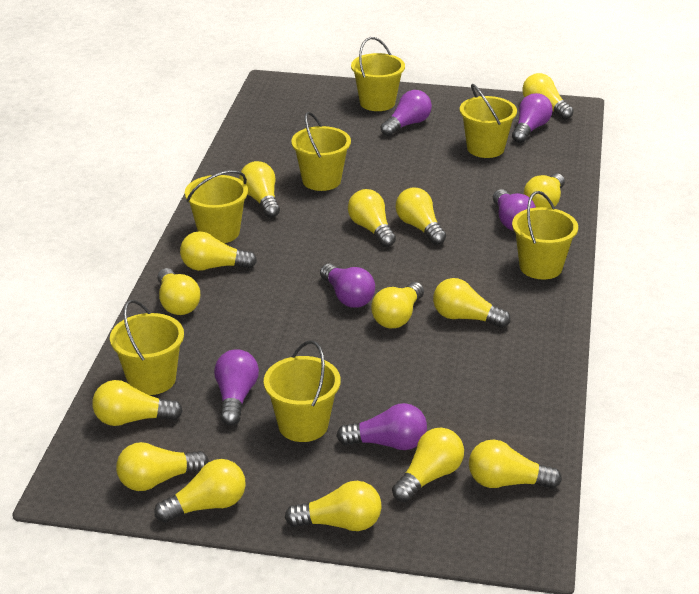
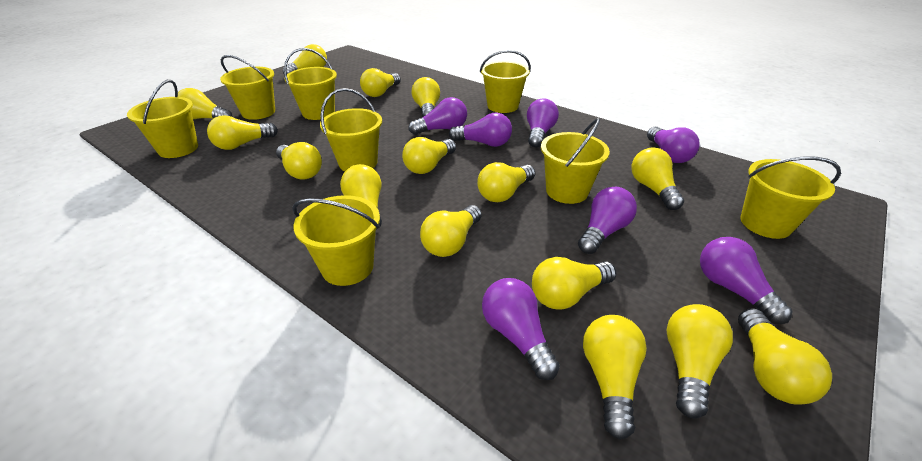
purple light bulb: 6 -> 7
yellow bucket: 7 -> 8

